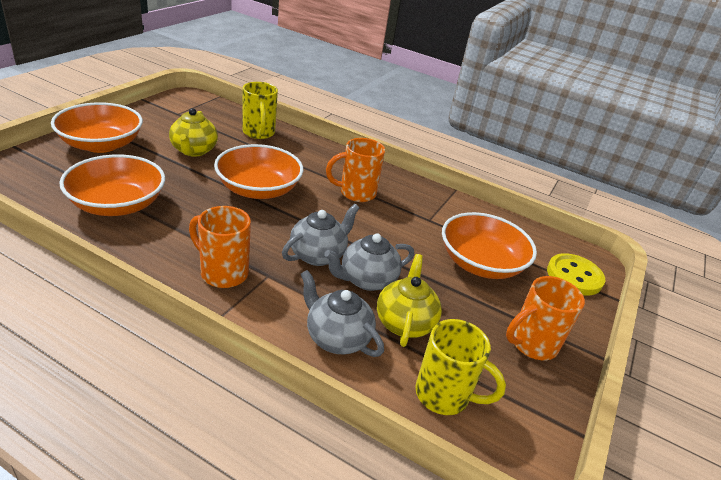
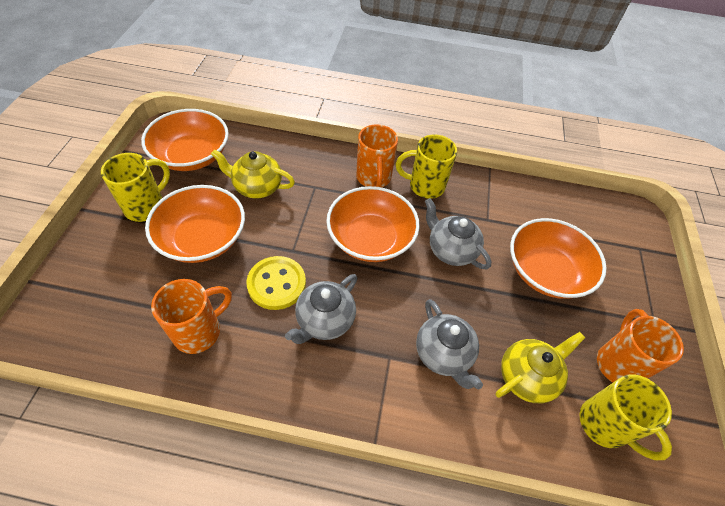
yellow mug: 2 -> 3

